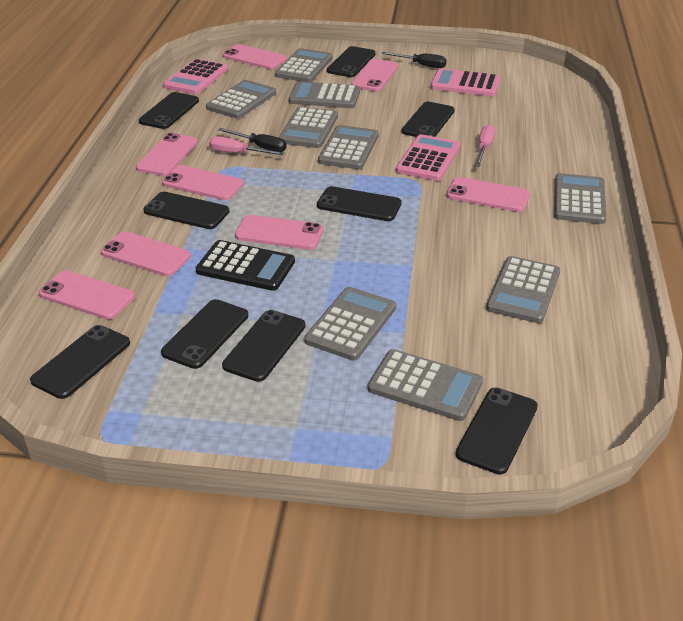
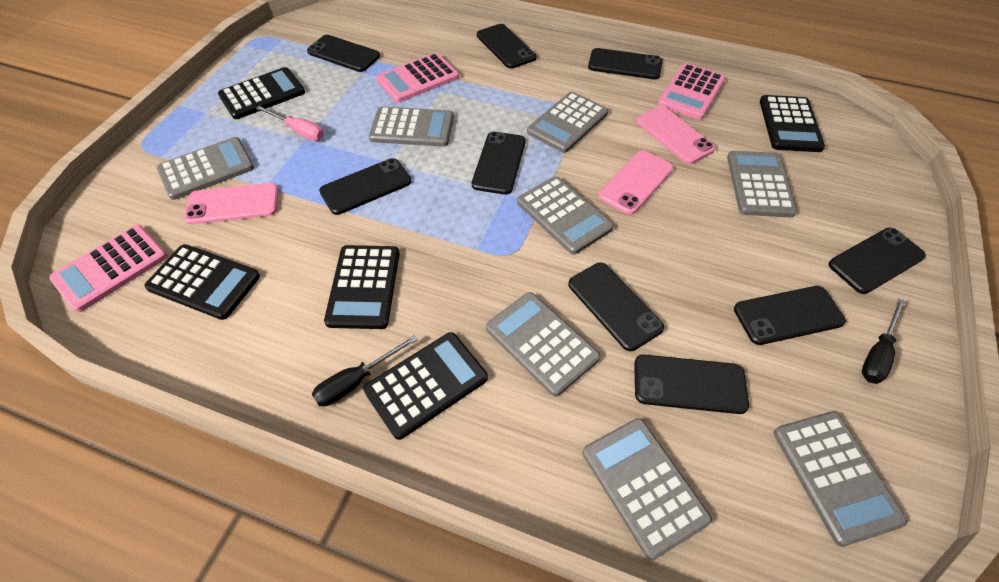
black calculator: 1 -> 5
grey calculator: 9 -> 8
pink phone: 8 -> 3
pink screwdriver: 2 -> 1

